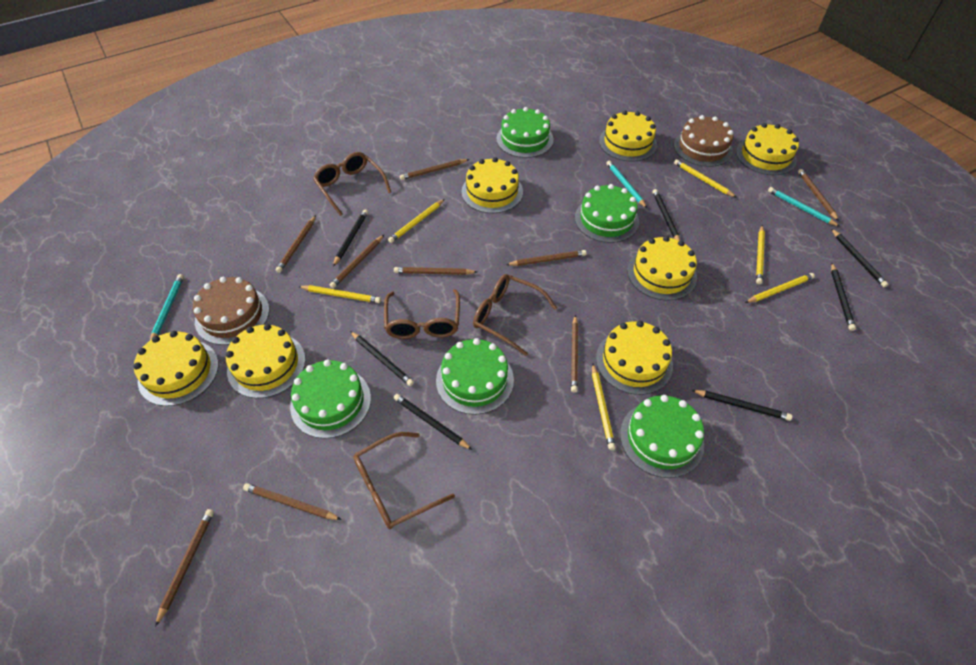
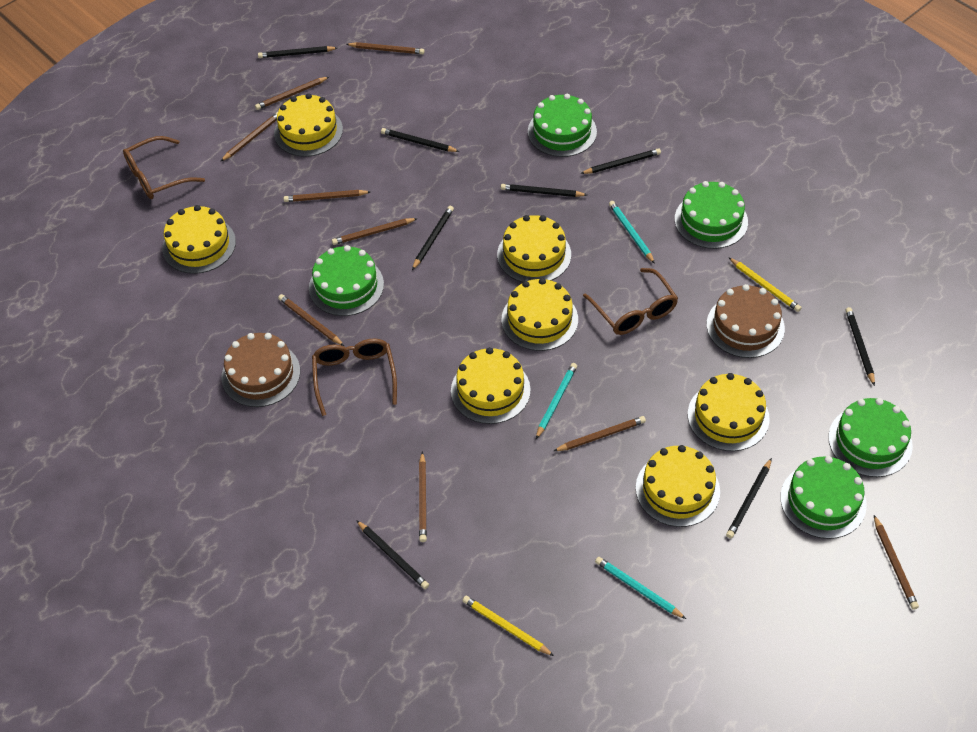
black pencil: 7 -> 8
brown glasses: 4 -> 3
yellow pencil: 6 -> 2

